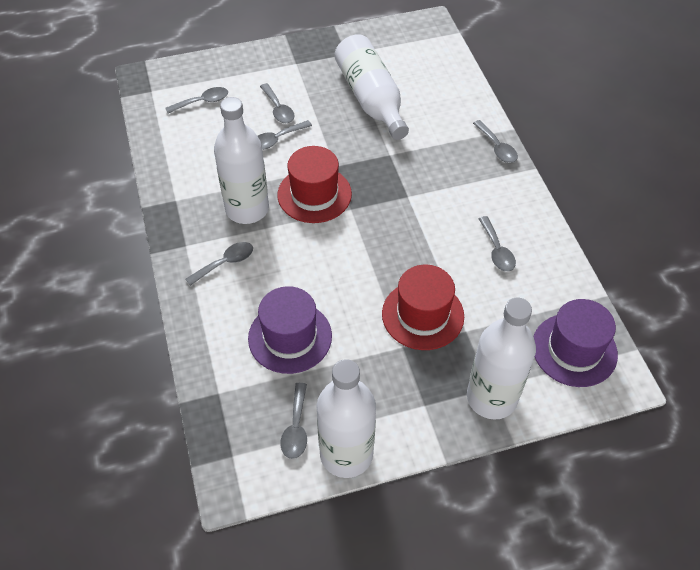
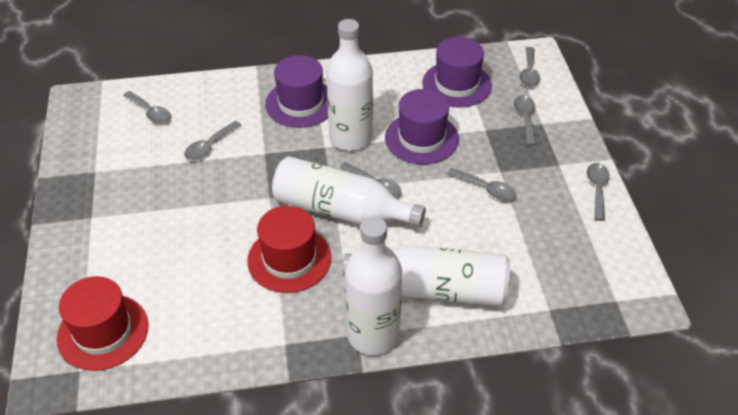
purple hat: 2 -> 3

